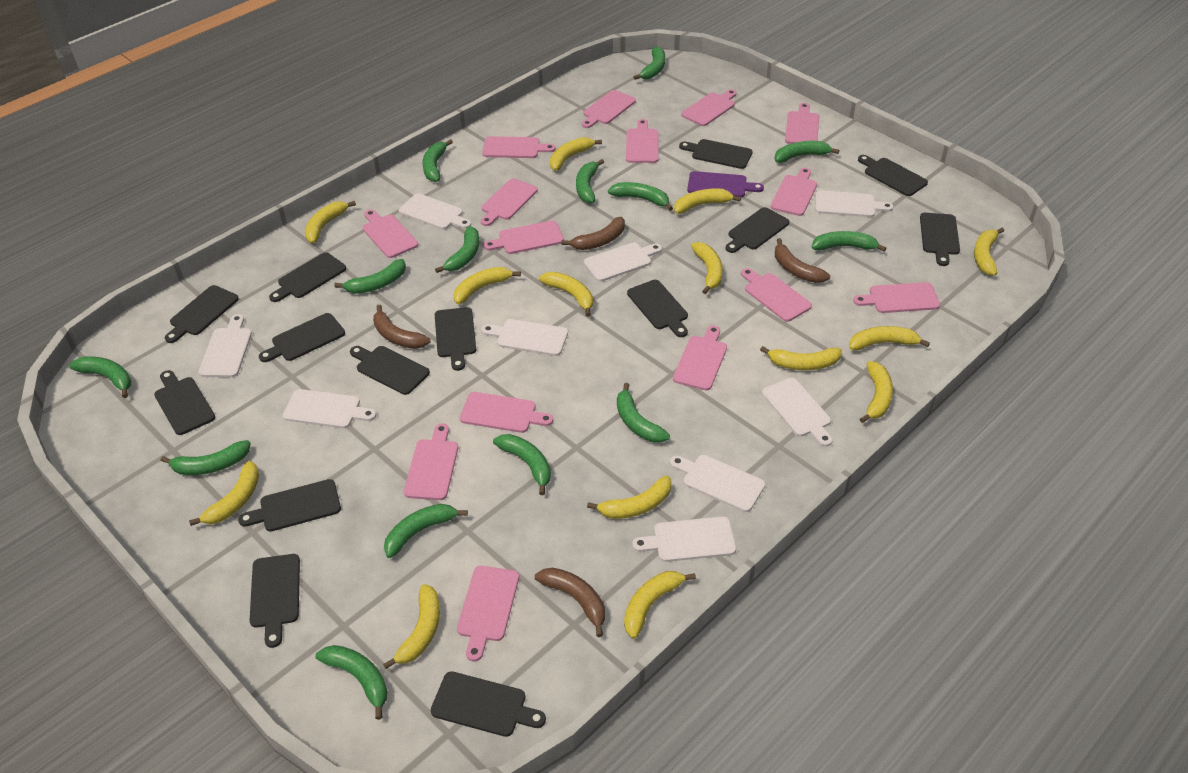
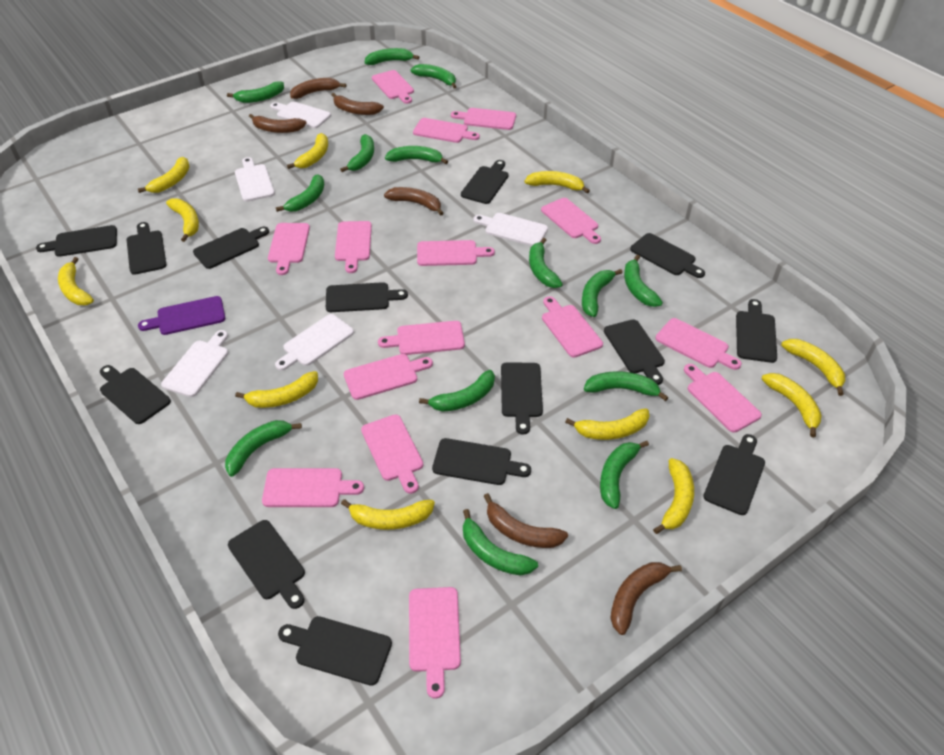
brown banana: 4 -> 6
white cutting board: 9 -> 5
yellow banana: 14 -> 11

